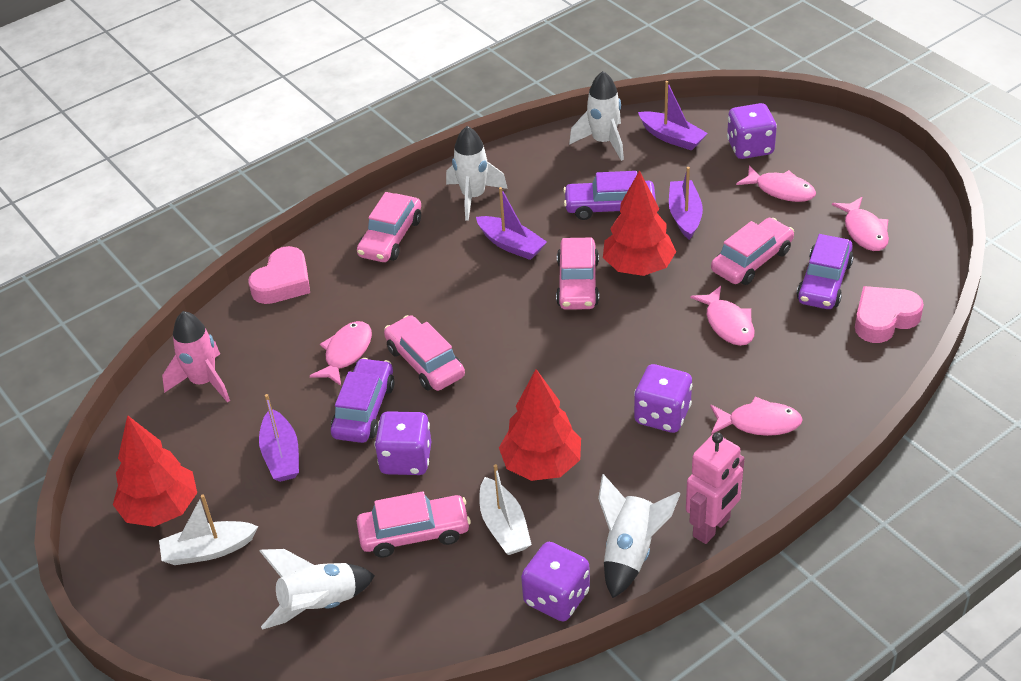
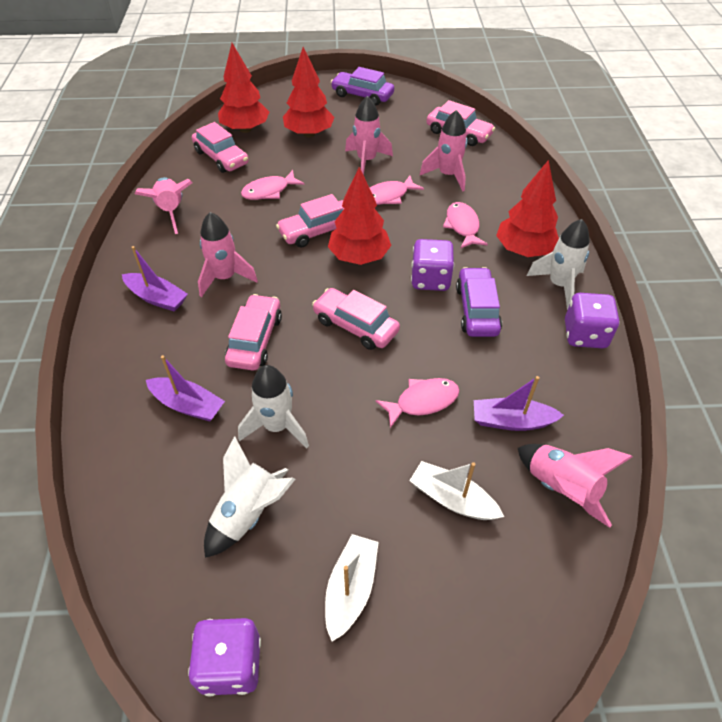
pink fish: 5 -> 4
pink heart: 2 -> 0
pink robot: 1 -> 0
pink rocket: 1 -> 5
purple boat: 4 -> 3
purple car: 3 -> 2
purple dice: 4 -> 3
red tree: 3 -> 4
white rocket: 4 -> 3

